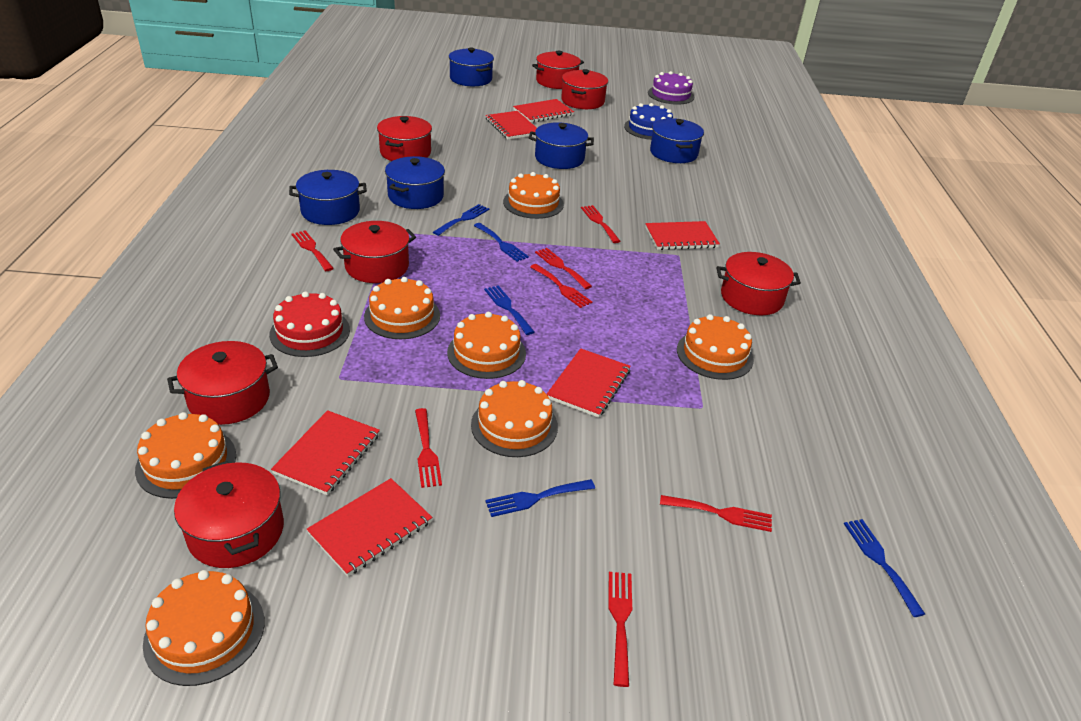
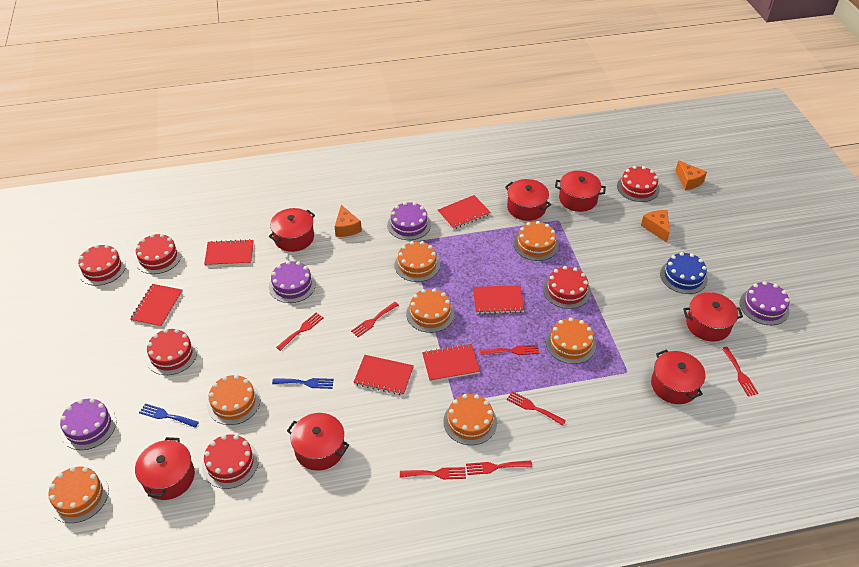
blue fork: 5 -> 2
blue pot: 5 -> 0
orange cheese: 0 -> 3
purple cake: 1 -> 4
red cake: 1 -> 6

